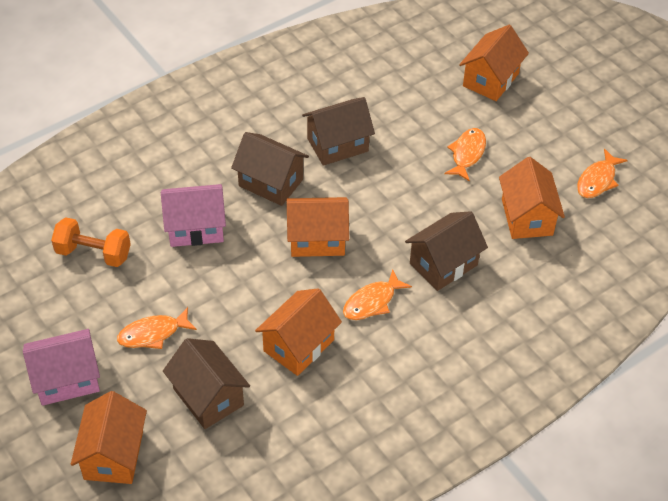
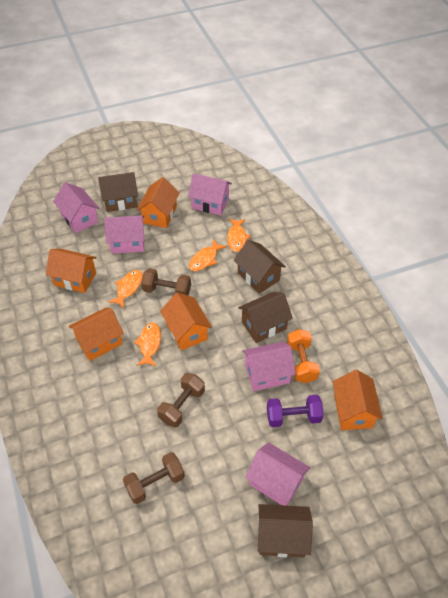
brown dumbbell: 0 -> 3
pink house: 2 -> 5
purple dumbbell: 0 -> 1

